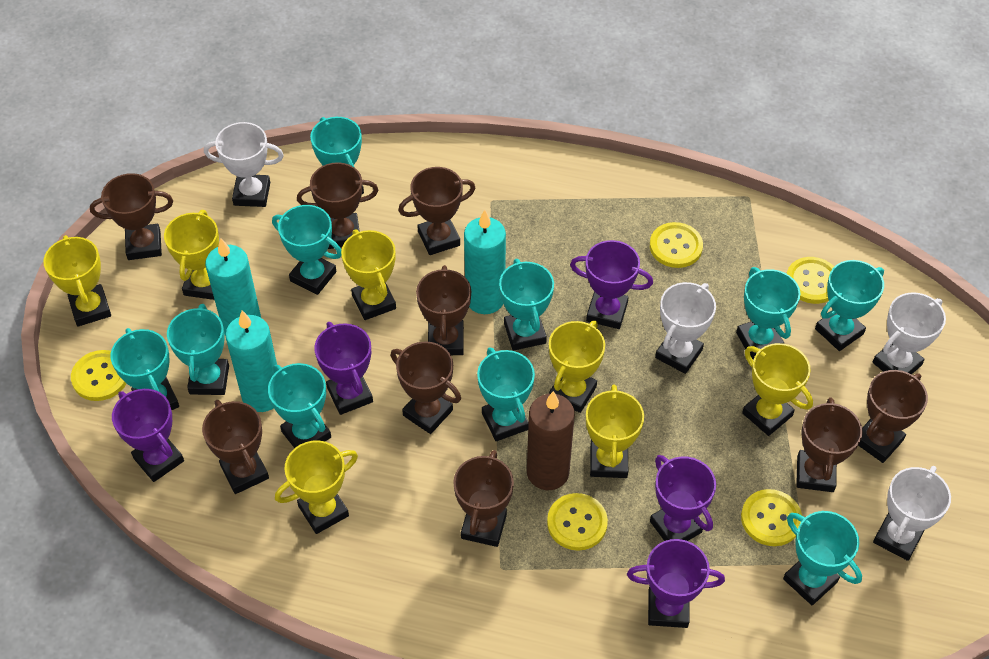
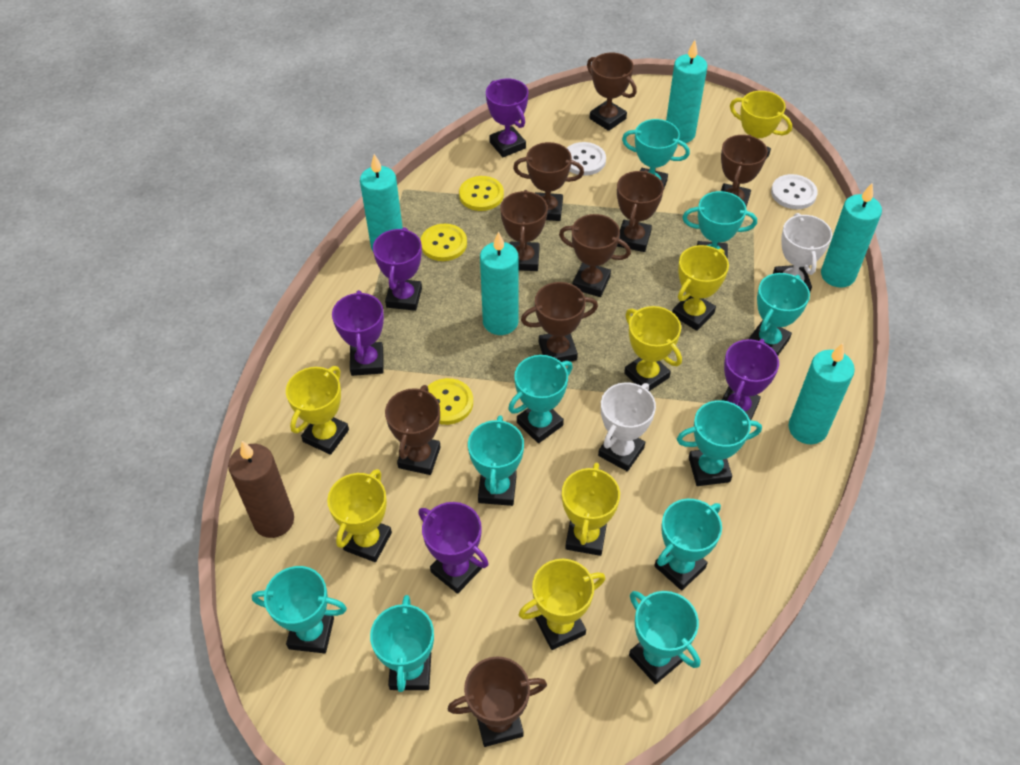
turquoise candle: 3 -> 5
white button: 0 -> 2
white trophy: 4 -> 2
yellow button: 5 -> 3

